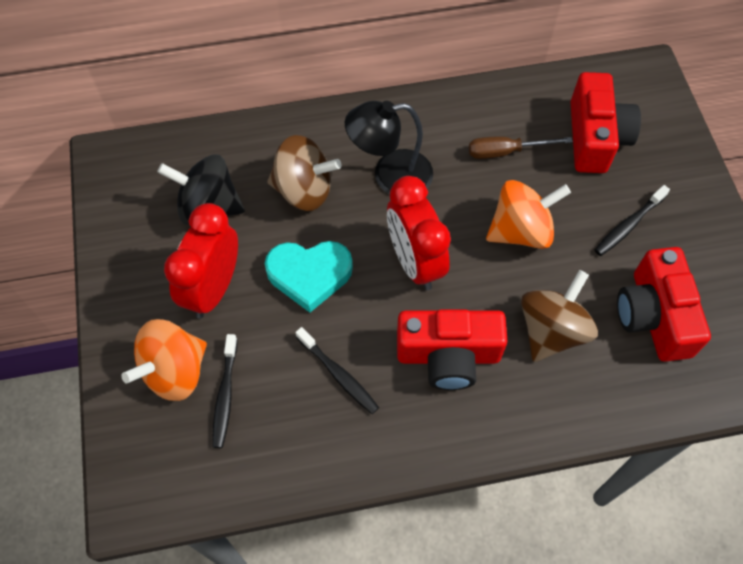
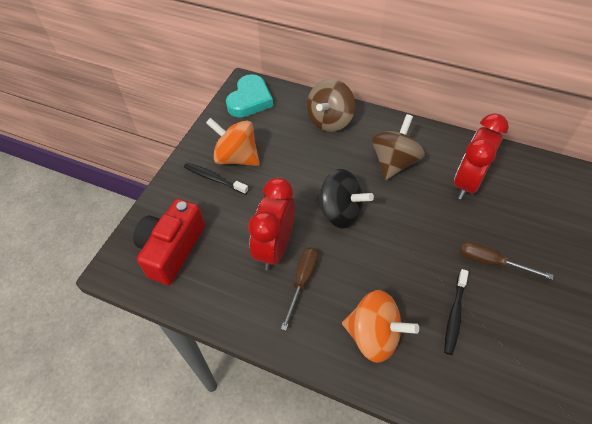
black lamp: 1 -> 0
black toothbrush: 3 -> 2
brown screwdriver: 1 -> 2
red camera: 3 -> 1

